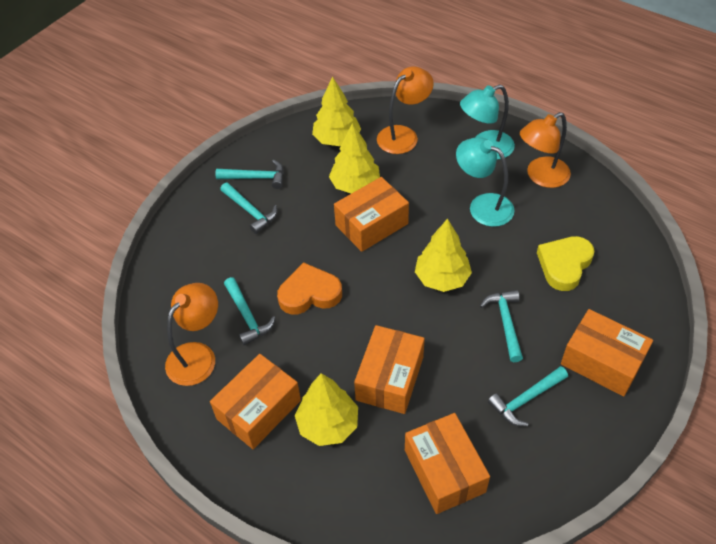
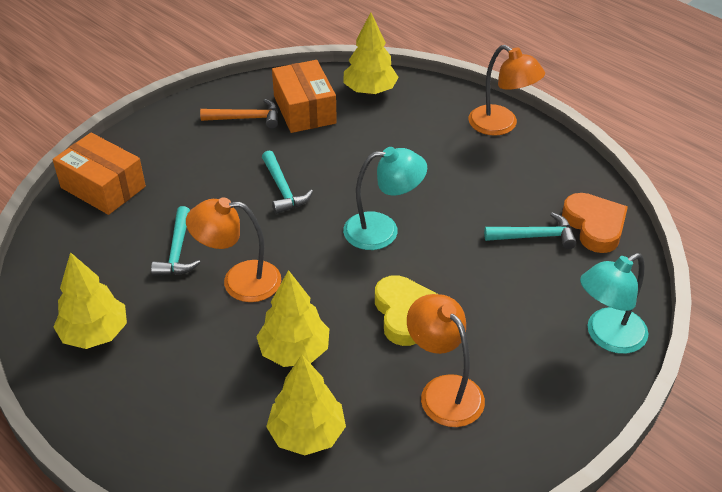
orange box: 5 -> 2
orange hammer: 0 -> 1
turquoise hammer: 5 -> 3

